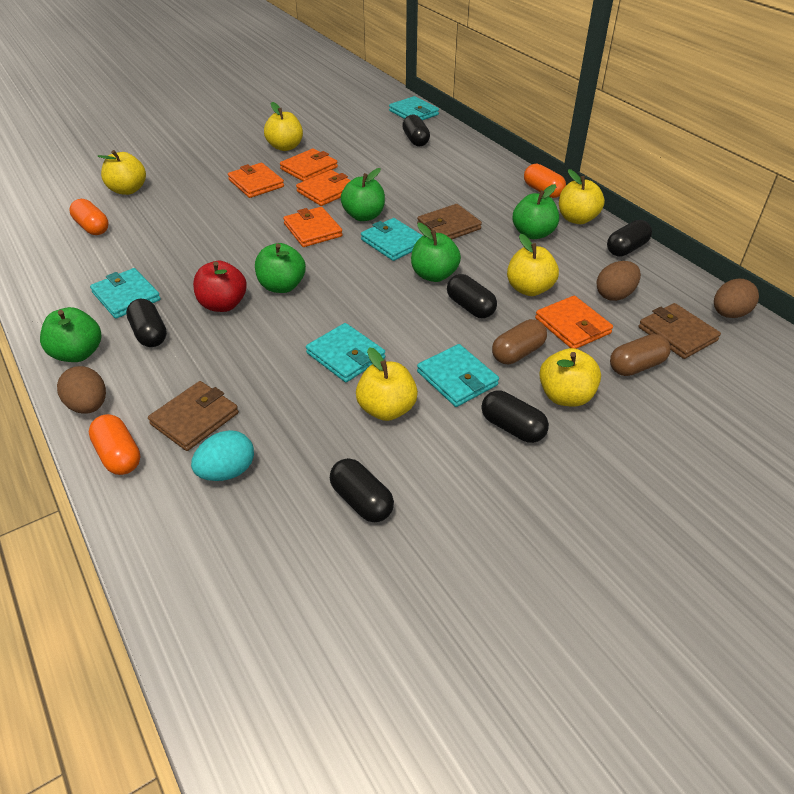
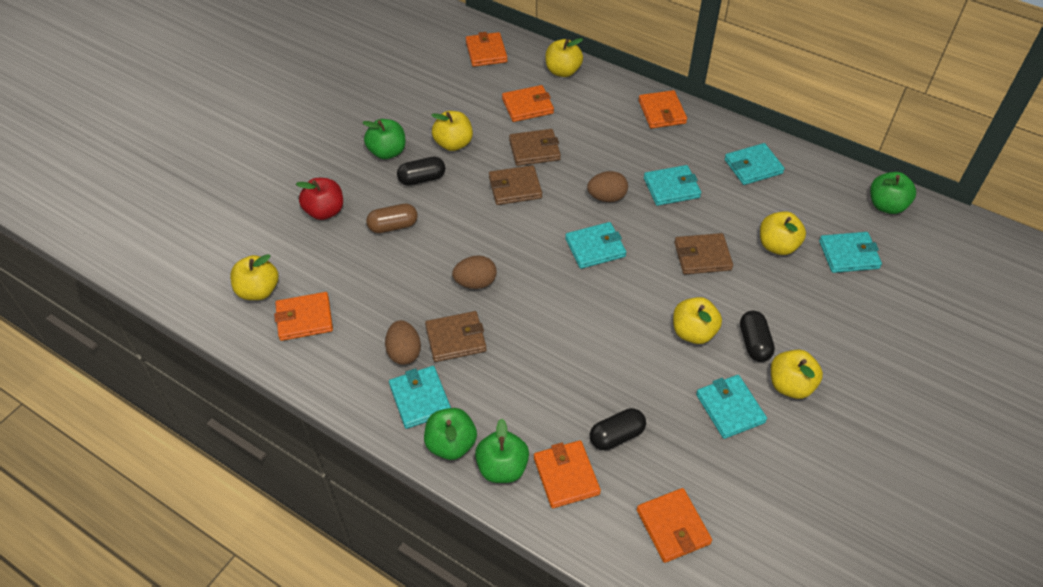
black capsule: 6 -> 3
brown capsule: 2 -> 1
brown wallet: 3 -> 4
green apple: 5 -> 4
orange capsule: 3 -> 0
orange wallet: 5 -> 6
turquoise egg: 1 -> 0
turquoise wallet: 5 -> 6

